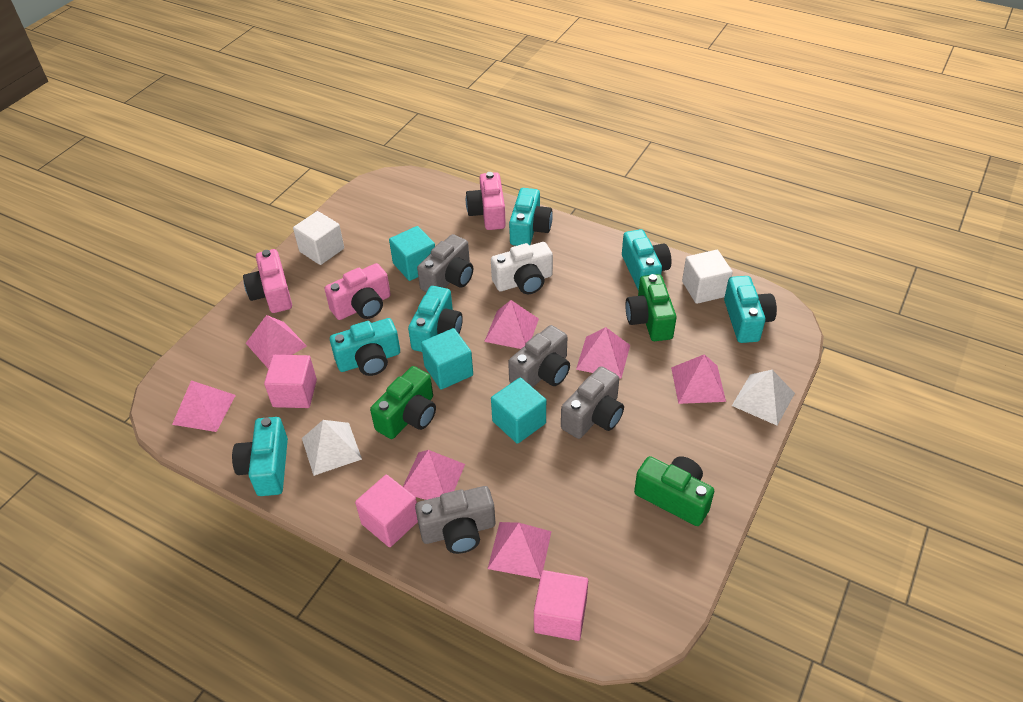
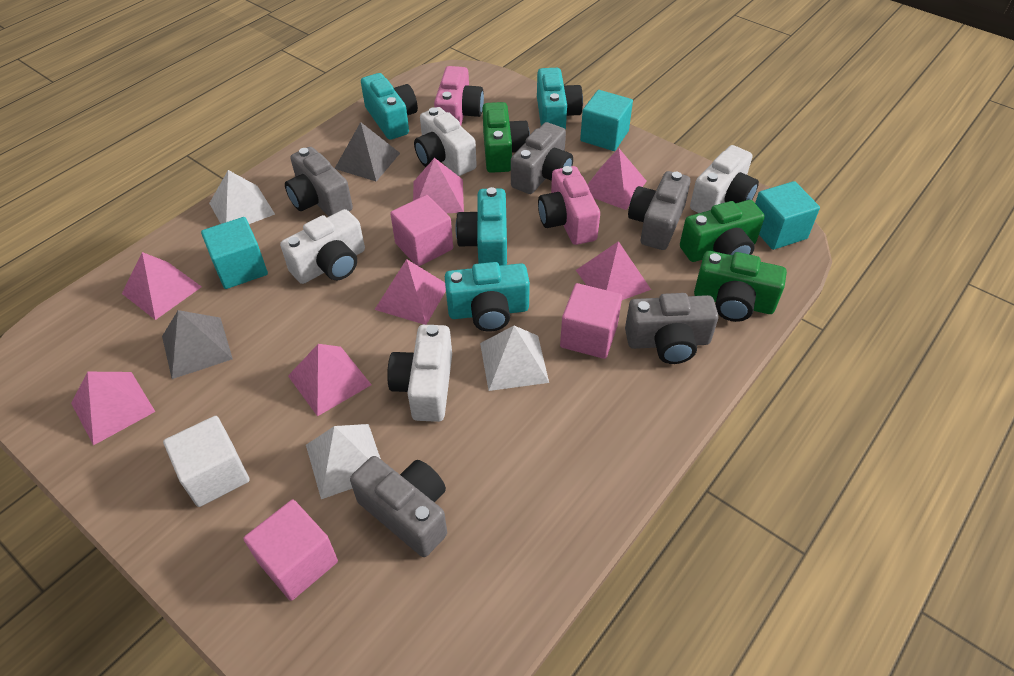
grey camera: 4 -> 5
grey pyramid: 0 -> 2
pink camera: 3 -> 2
turquoise camera: 6 -> 4
white camera: 1 -> 4
white cube: 2 -> 1
white pyramid: 2 -> 3

